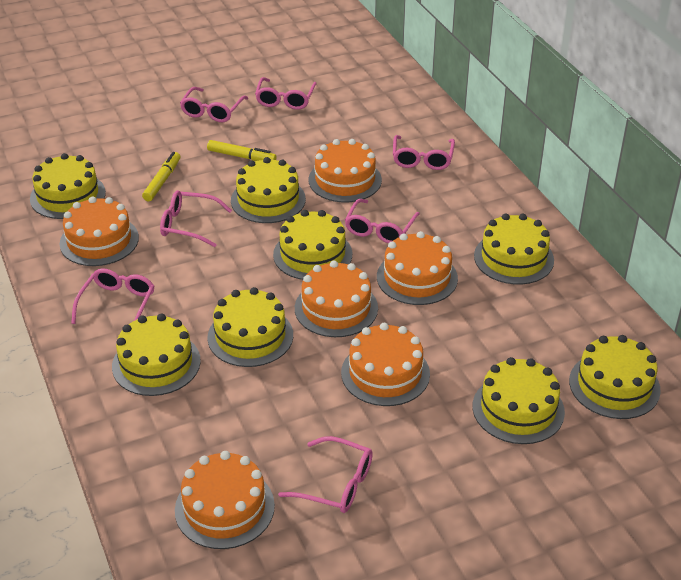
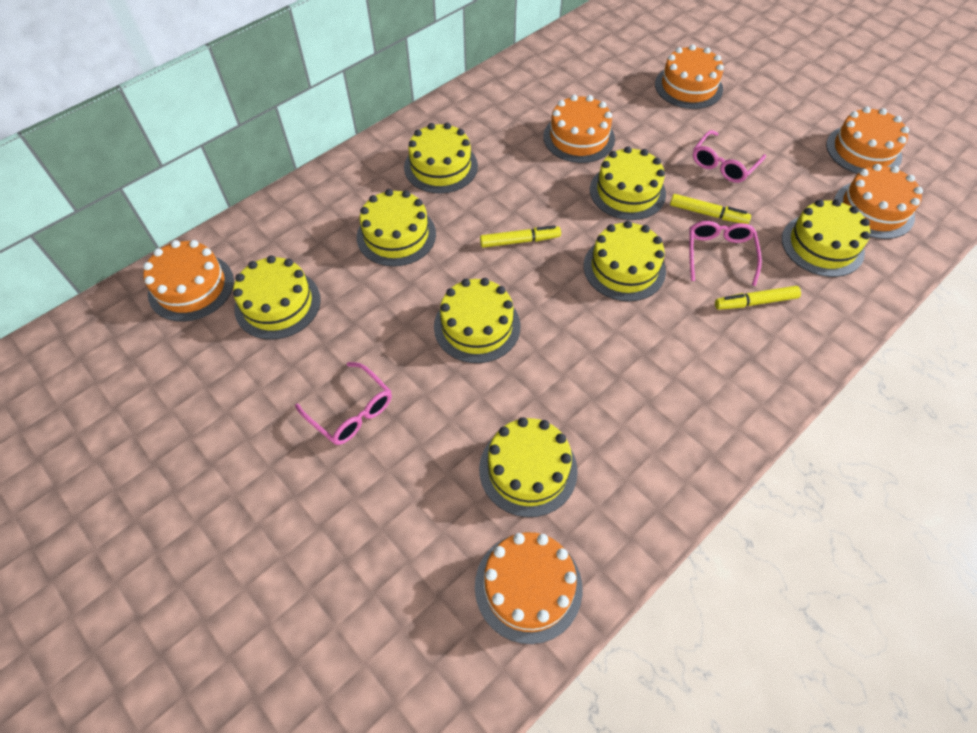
pink glasses: 7 -> 3
yellow marker: 2 -> 3

